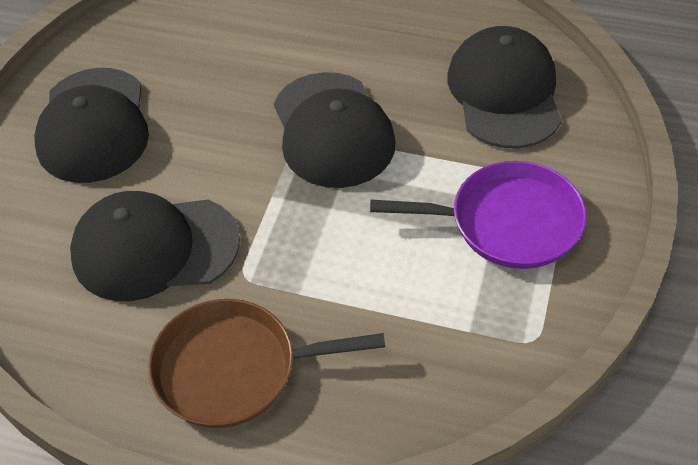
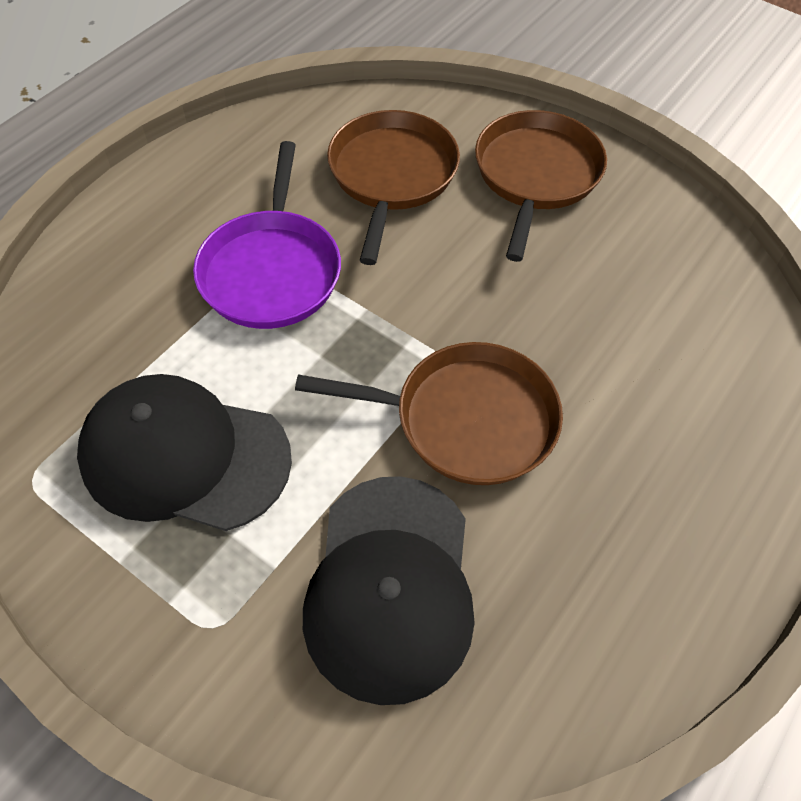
black cap: 4 -> 2
brown pan: 1 -> 3

